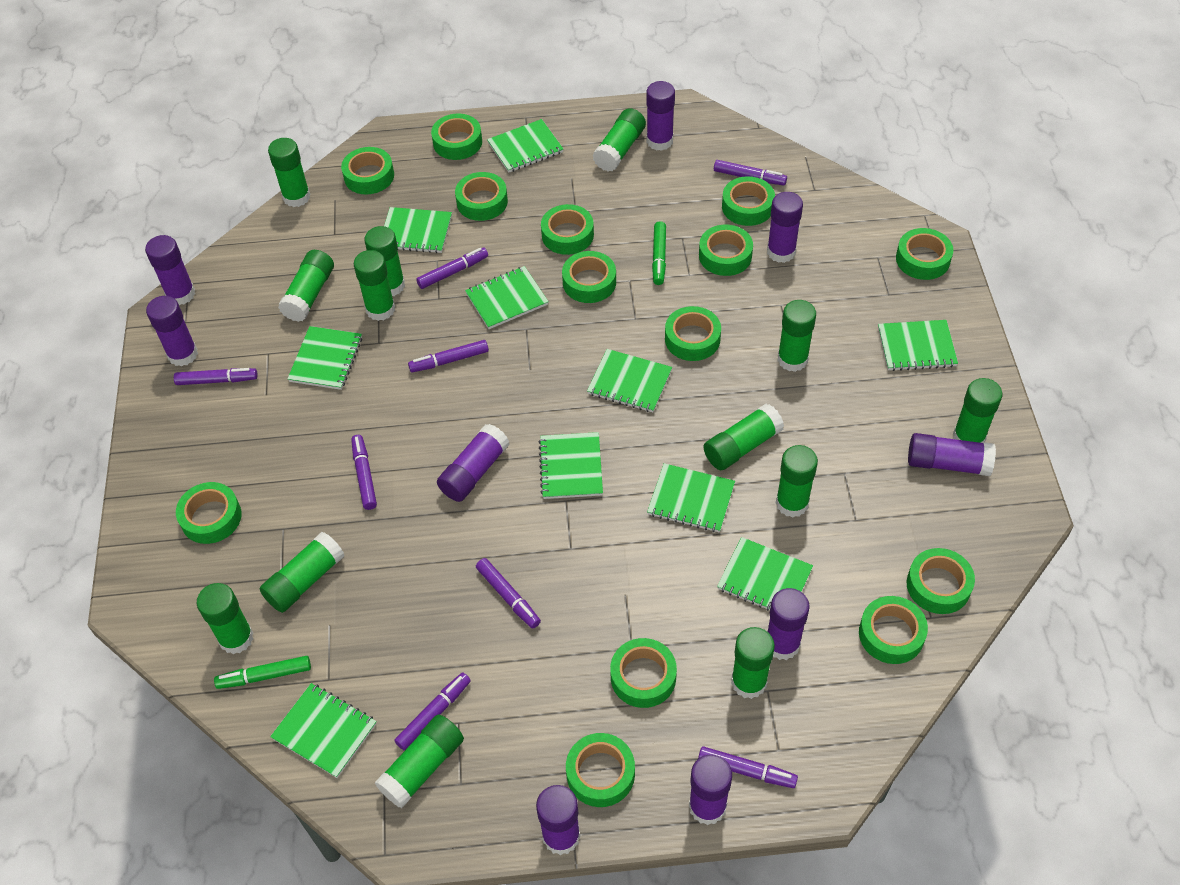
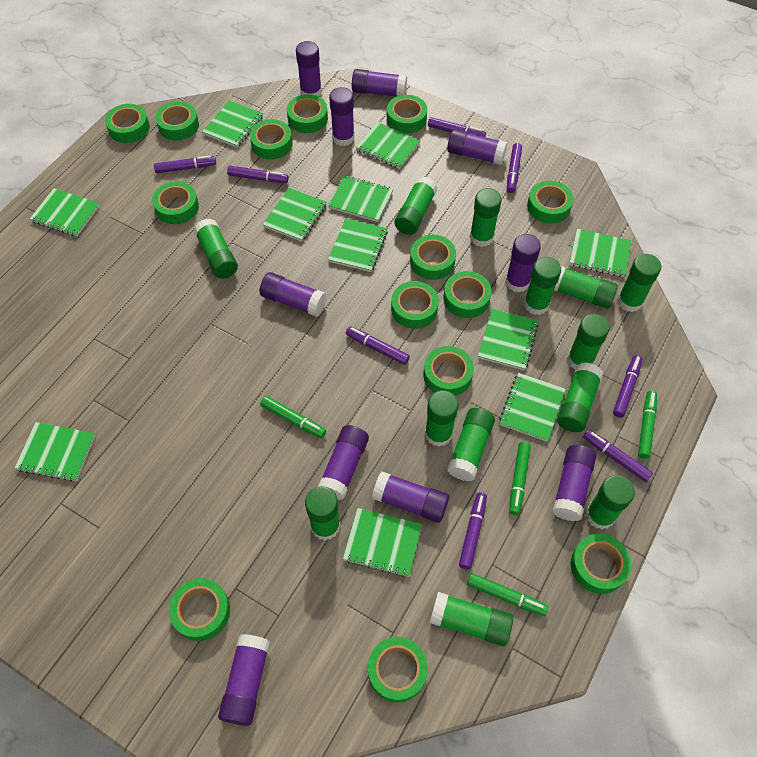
green marker: 2 -> 4
green notebook: 10 -> 11
purple glue stick: 9 -> 10

